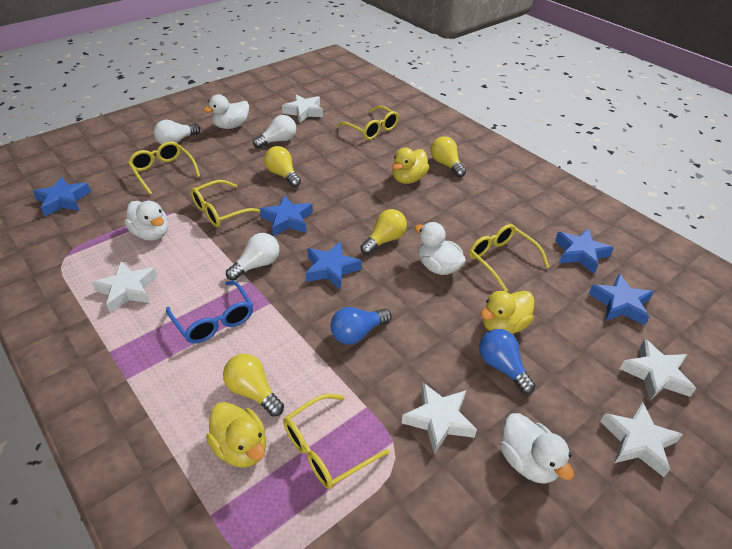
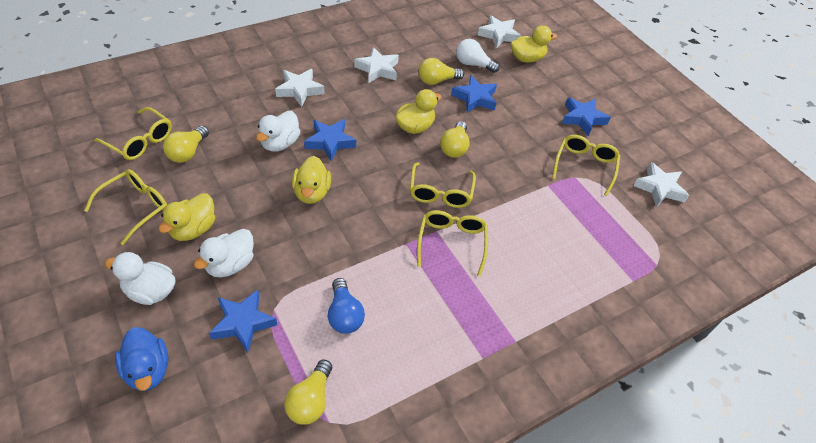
blue duck: 0 -> 1
blue glasses: 1 -> 0
blue light bulb: 2 -> 1
blue star: 5 -> 4
white duck: 4 -> 3
white light bulb: 3 -> 1
white star: 5 -> 4
yellow duck: 3 -> 4

